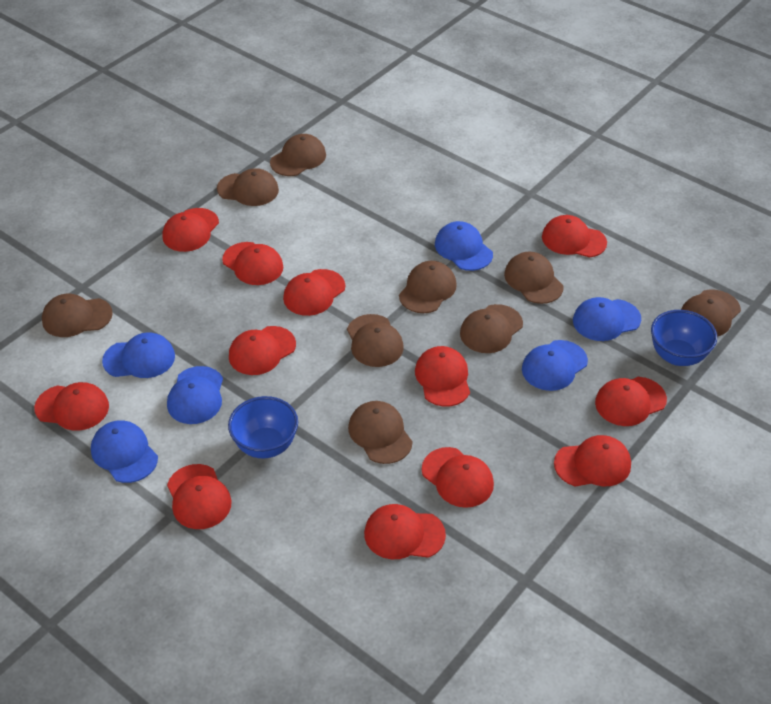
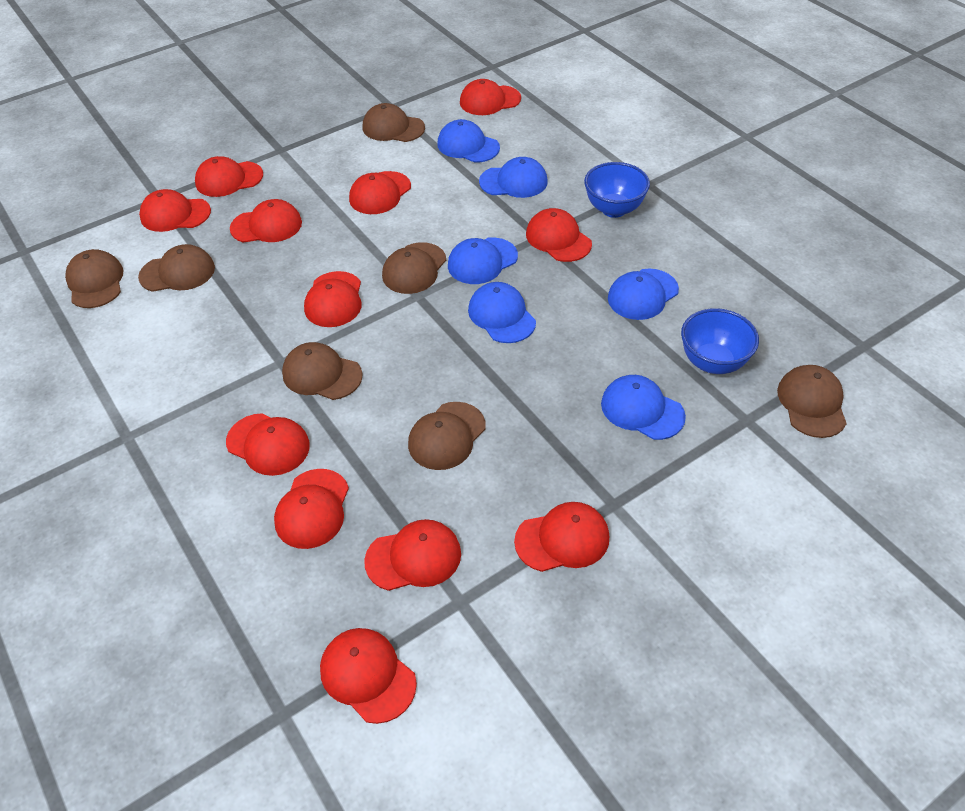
brown cap: 9 -> 7

